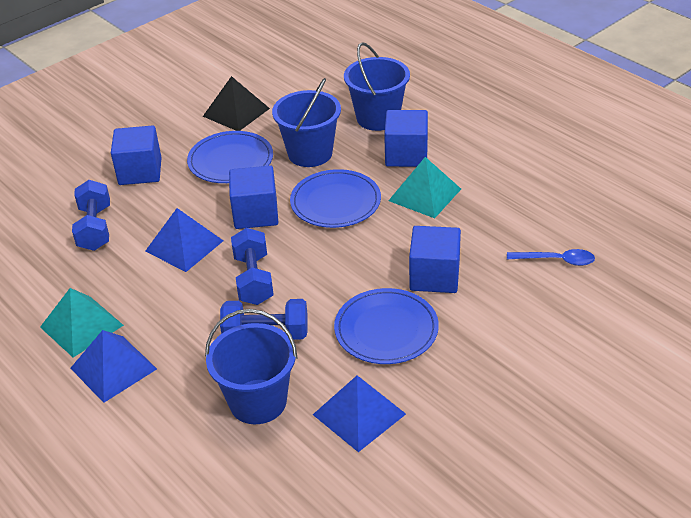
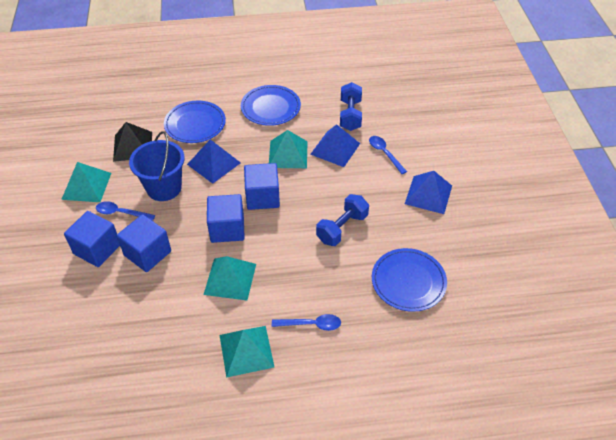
blue bucket: 3 -> 1
blue dumbbell: 3 -> 2
blue spoon: 1 -> 3
turquoise pyramid: 2 -> 4

